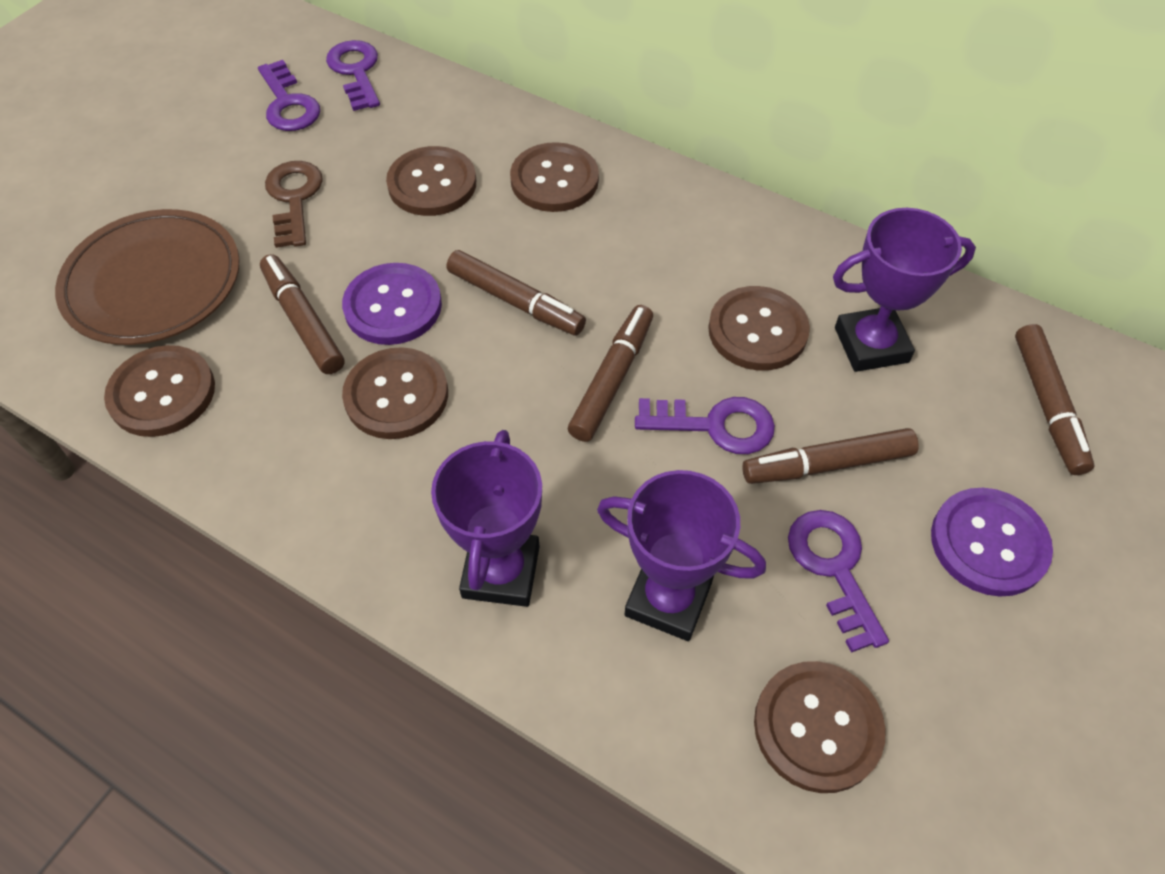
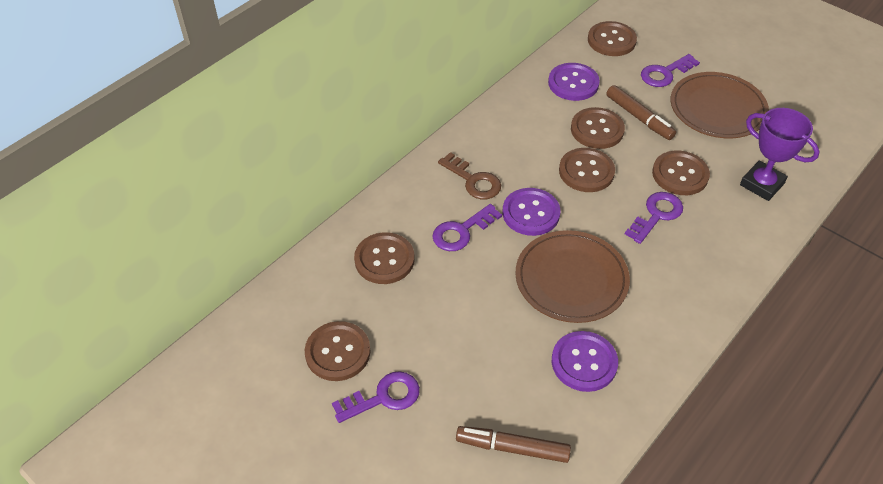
brown marker: 5 -> 2
brown plate: 1 -> 2
purple button: 2 -> 3
purple trophy: 3 -> 1

